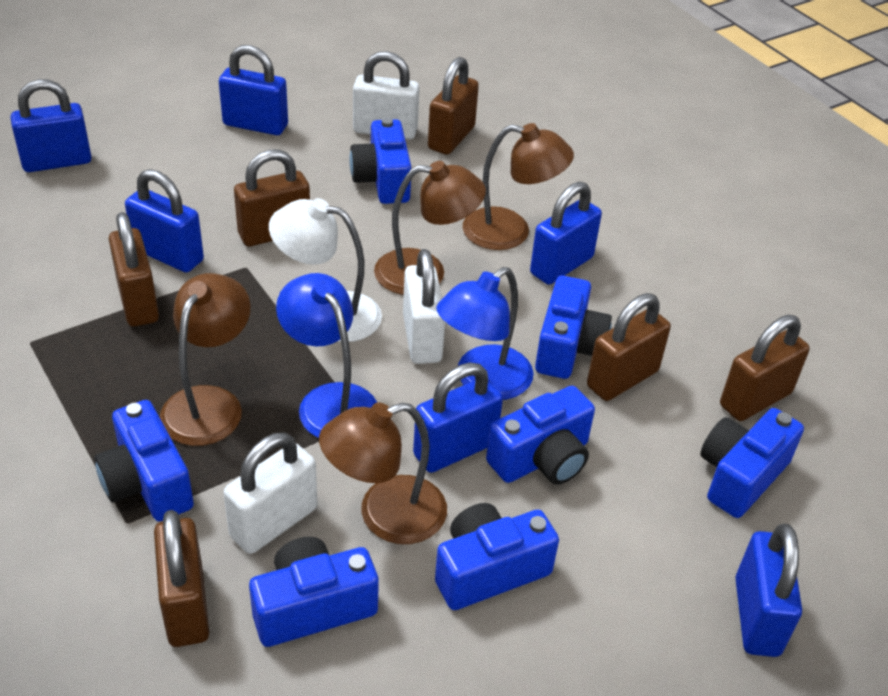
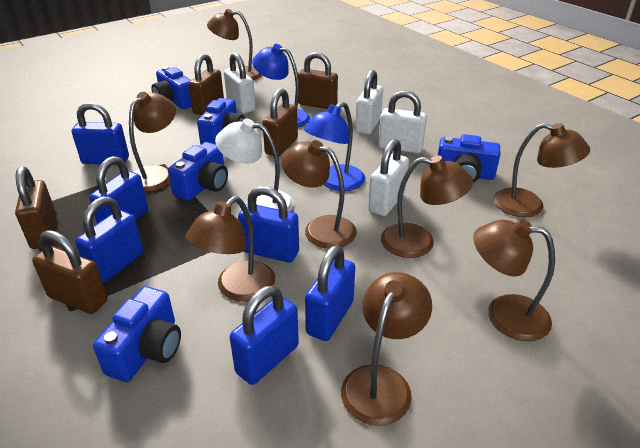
blue camera: 7 -> 5
brown lamp: 4 -> 8
brown padlock: 6 -> 5
white padlock: 3 -> 4

